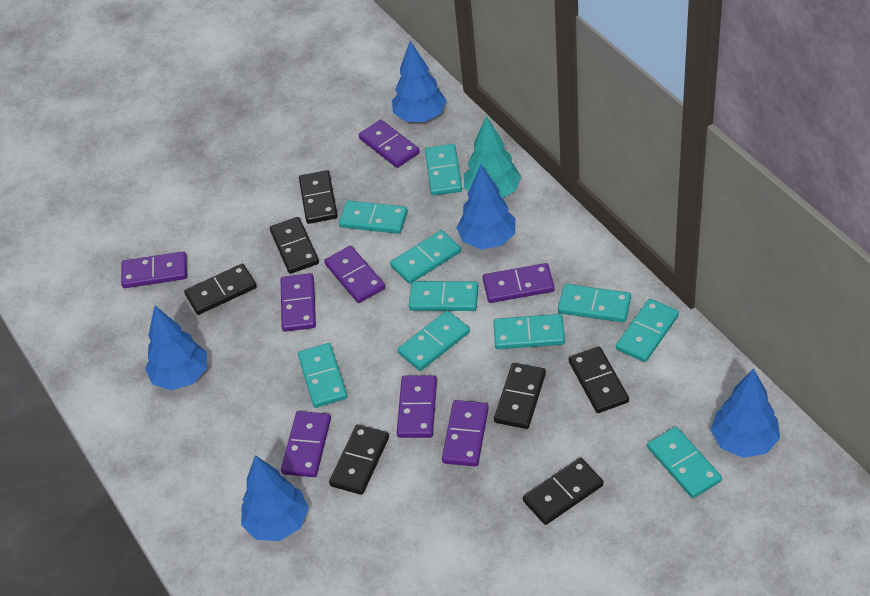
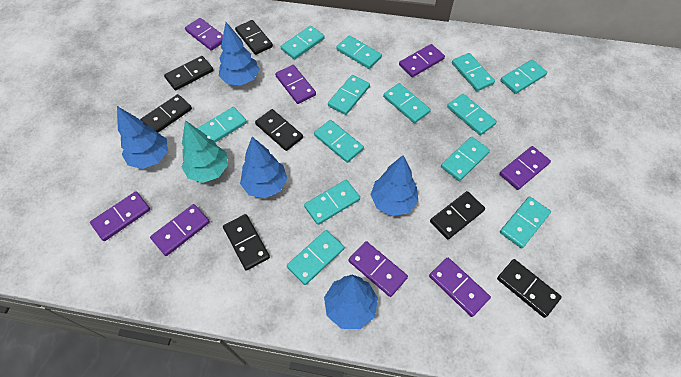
turquoise domino: 10 -> 13

